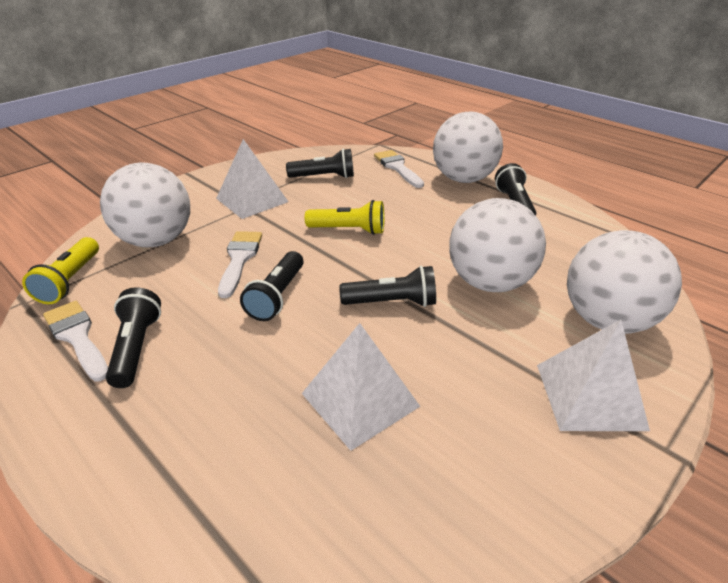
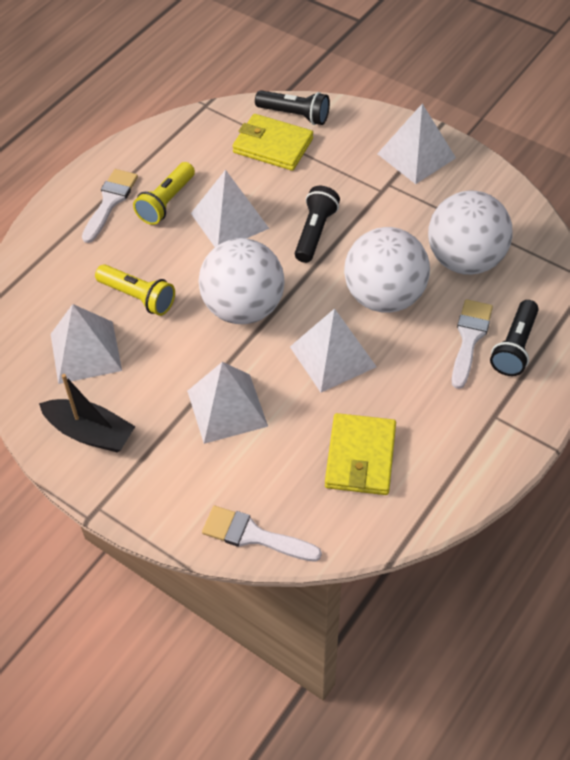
black boat: 0 -> 1
black flashlight: 5 -> 3
white ball: 4 -> 3
white pyramid: 3 -> 5
yellow wallet: 0 -> 2

